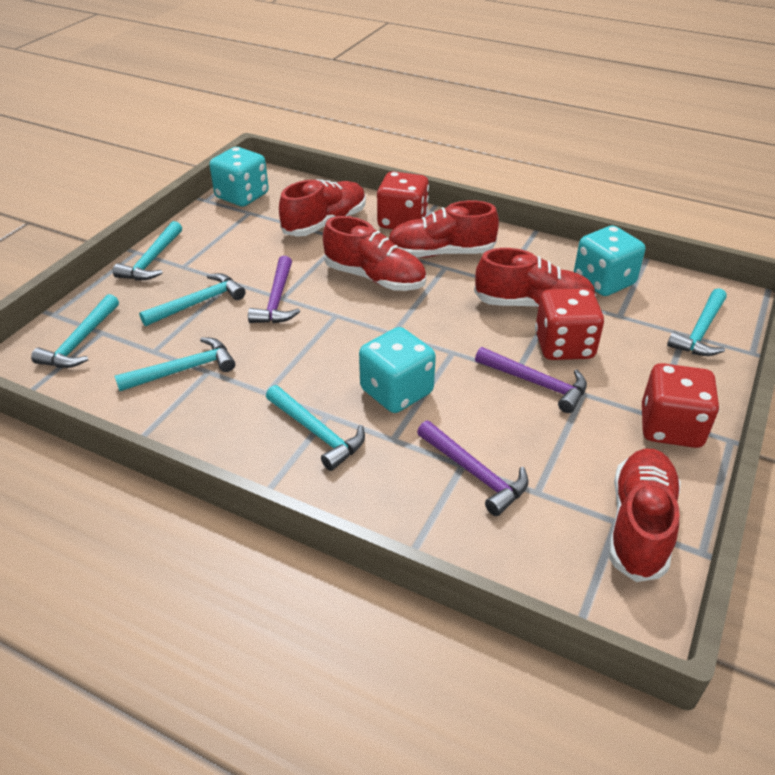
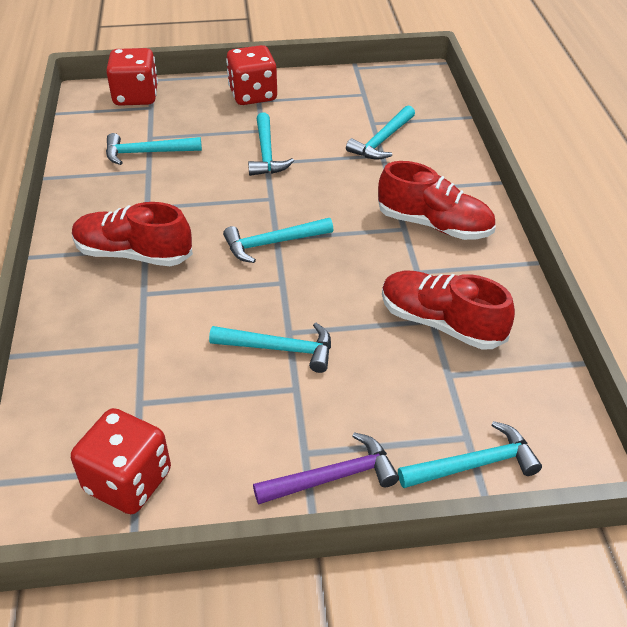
purple hammer: 3 -> 1
red shoe: 5 -> 3
turquoise dice: 3 -> 0

